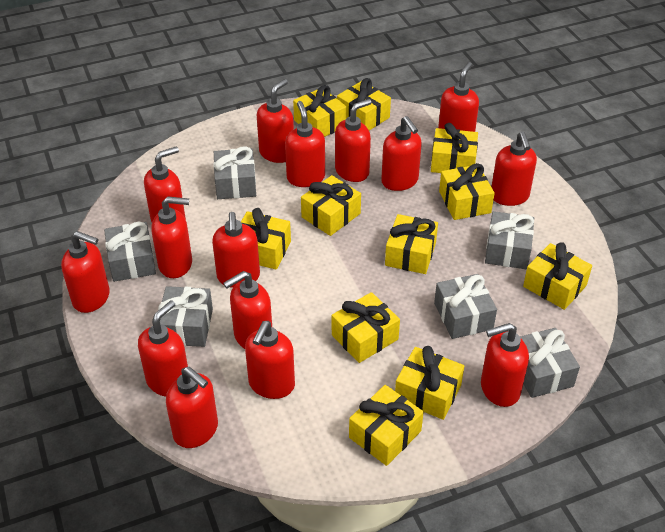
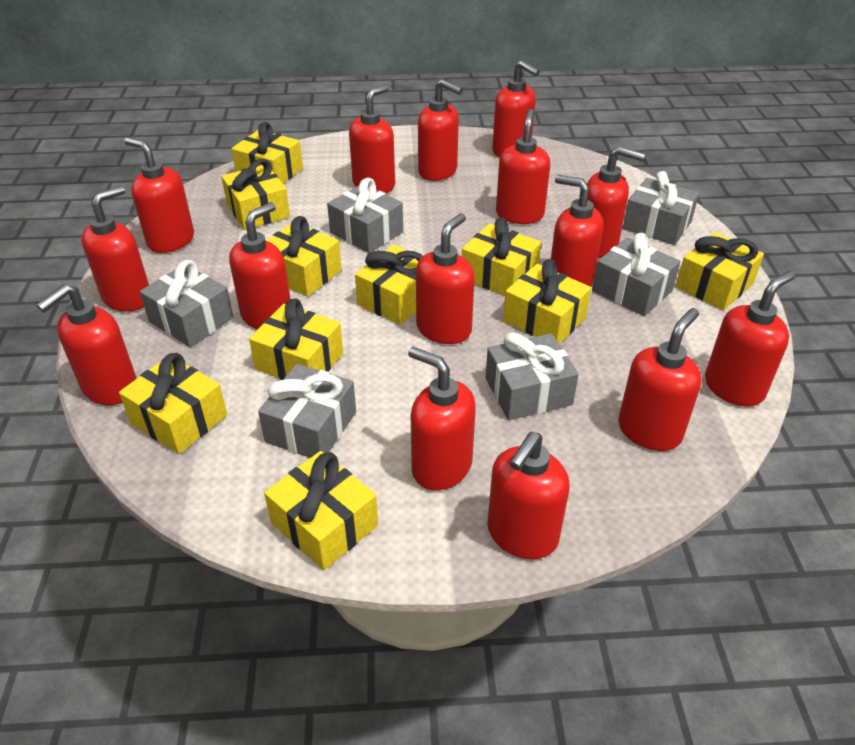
yellow gift: 11 -> 10

